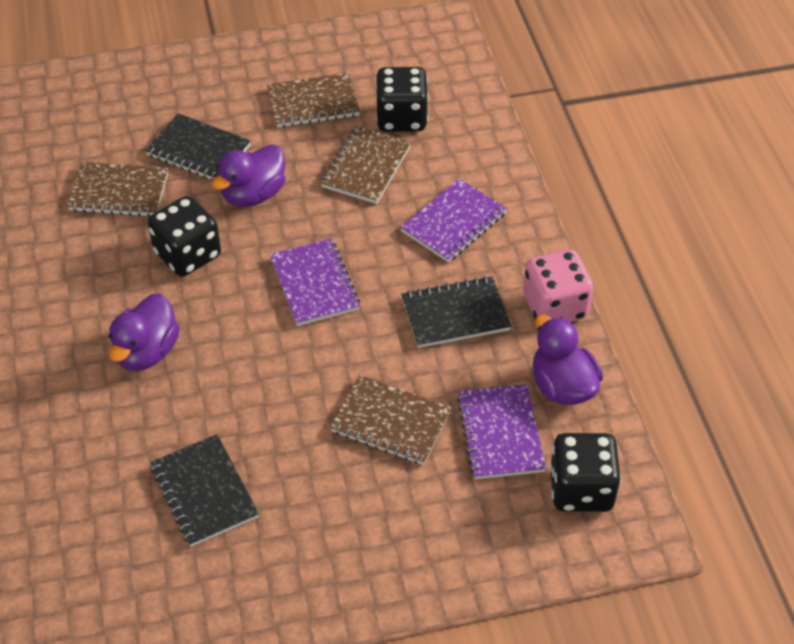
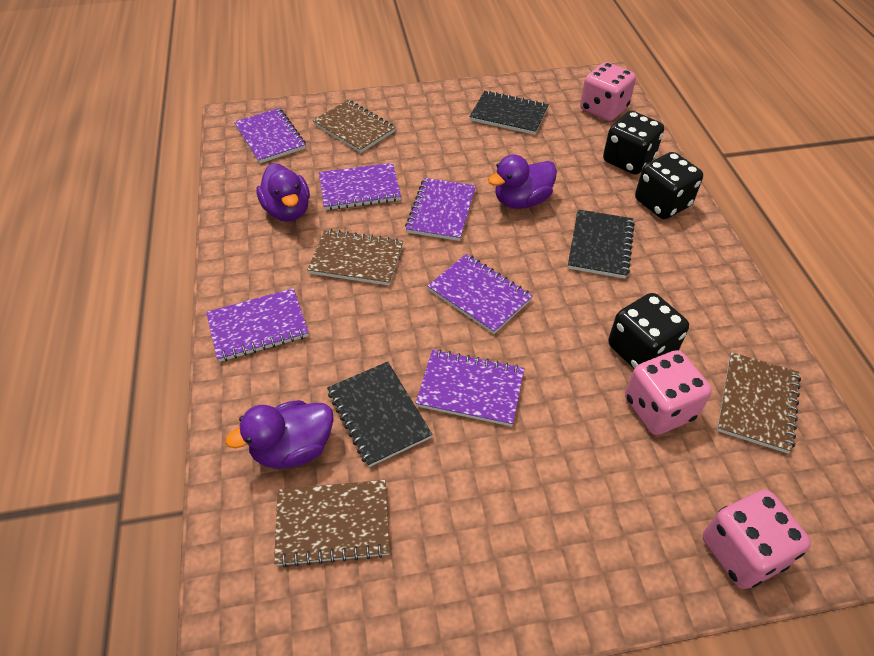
pink dice: 1 -> 3
purple notebook: 3 -> 6

